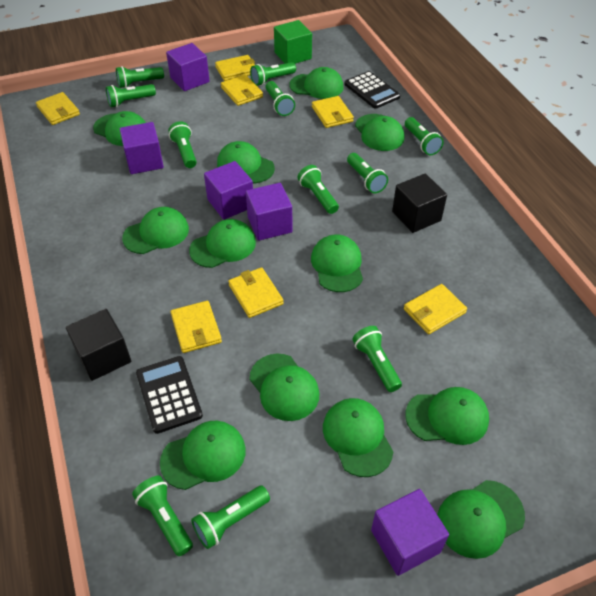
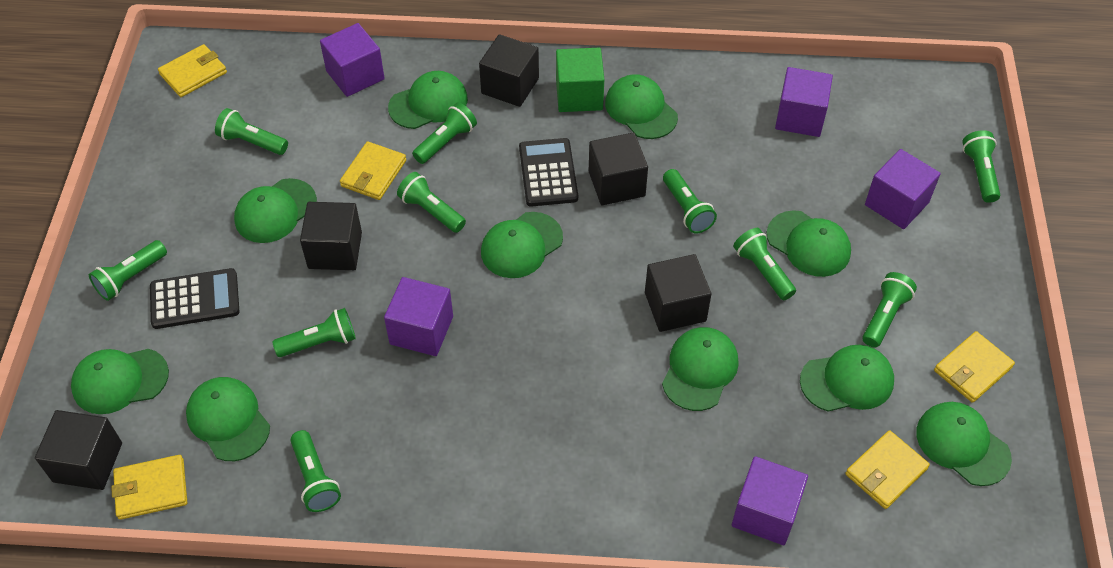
black cube: 2 -> 5
green cap: 12 -> 10
green flashlight: 11 -> 10
yellow wallet: 7 -> 5

